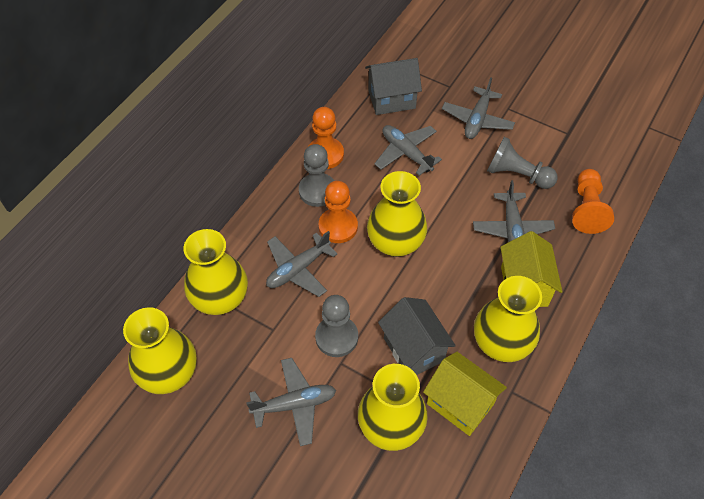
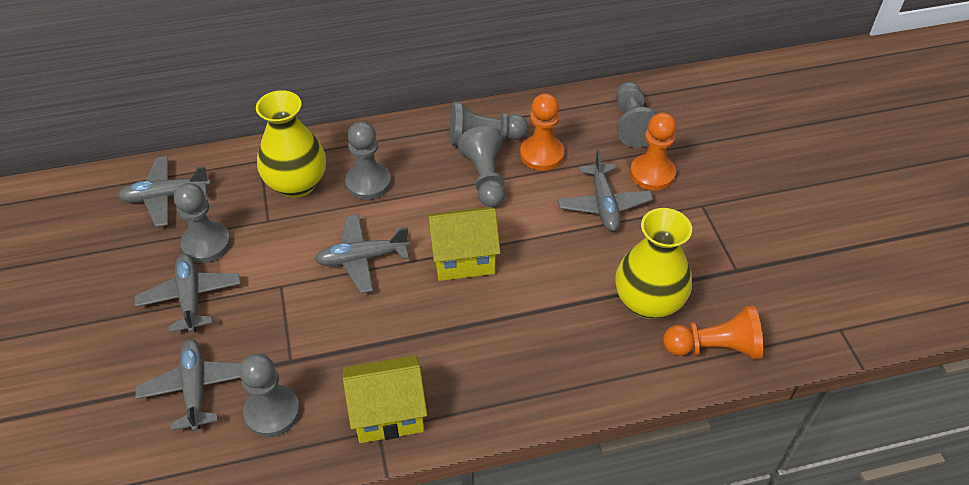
grey house: 2 -> 0
grey pawn: 3 -> 6
yellow vase: 5 -> 2

